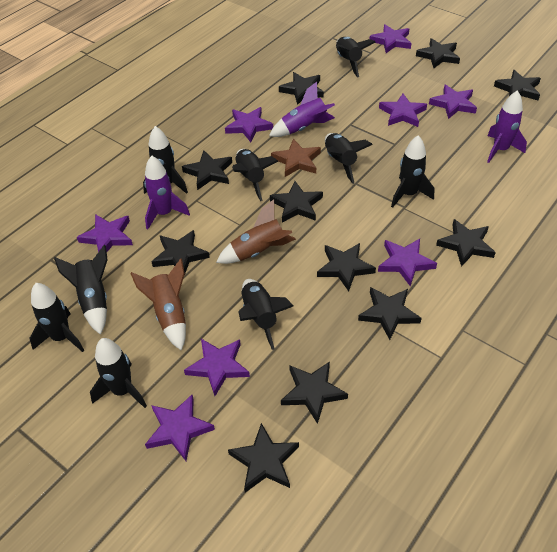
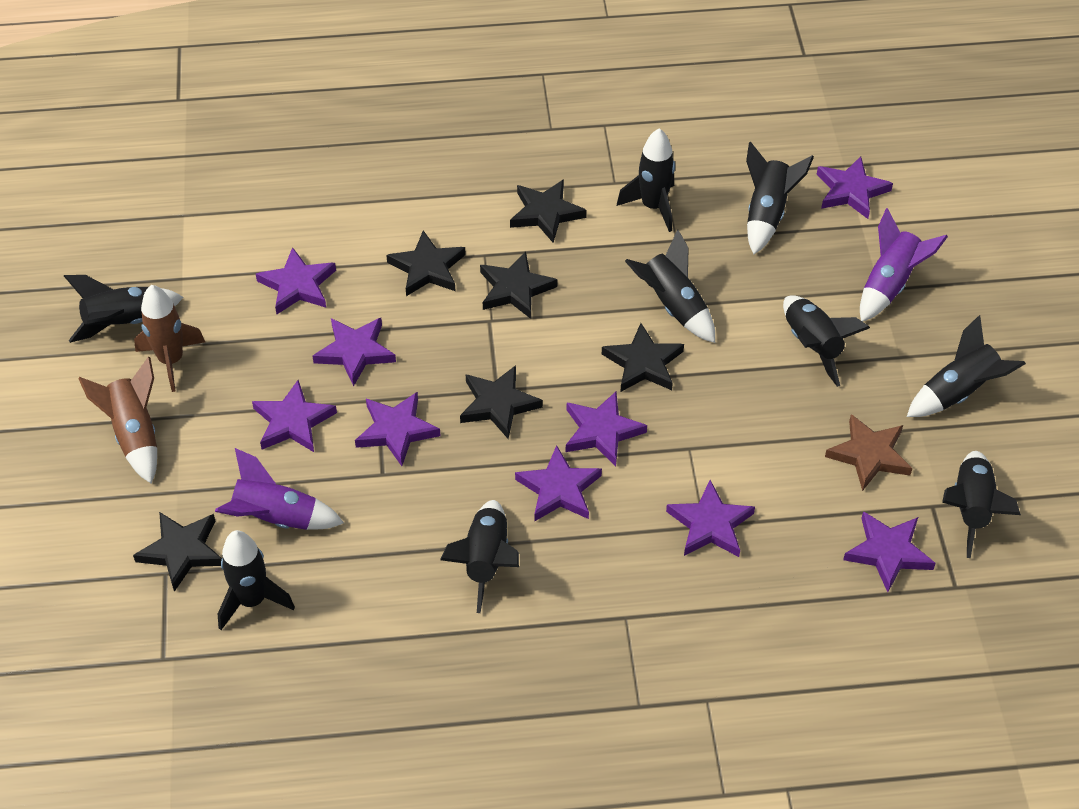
black star: 11 -> 6
purple rocket: 3 -> 2
purple star: 8 -> 9

